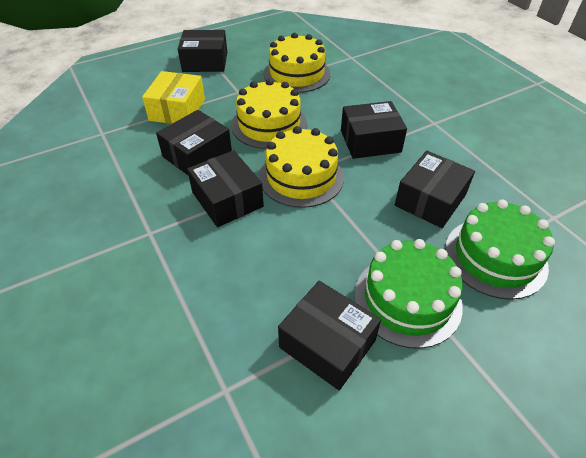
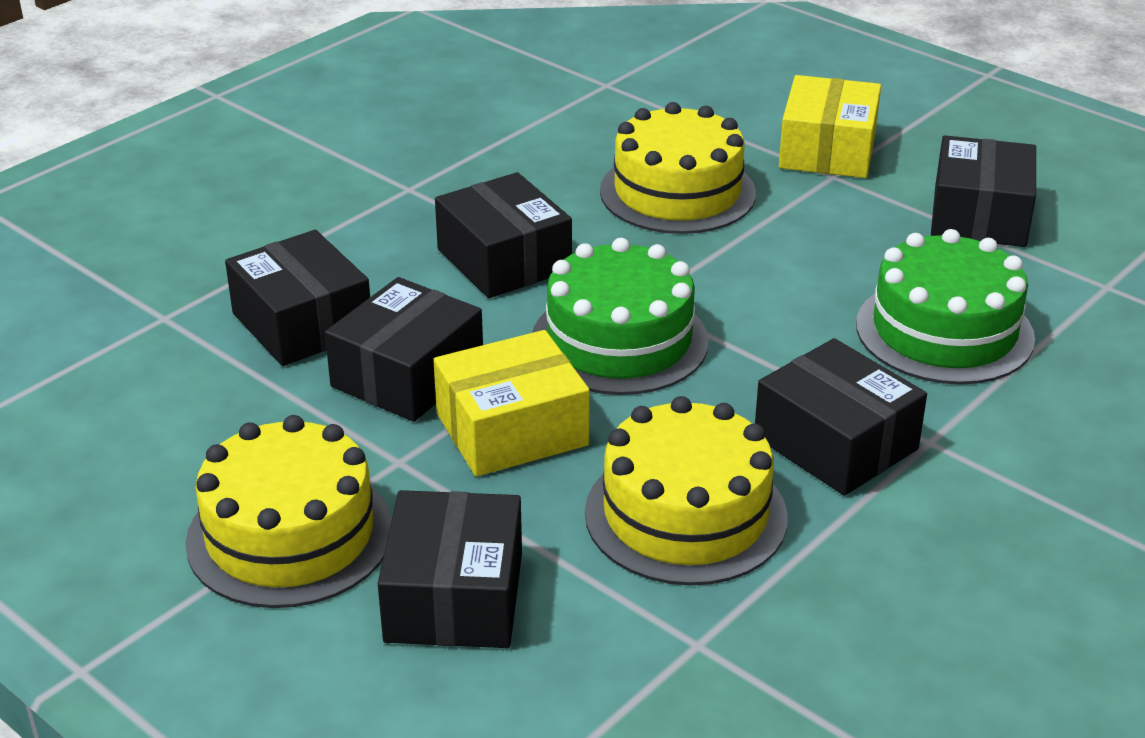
yellow box: 1 -> 2

